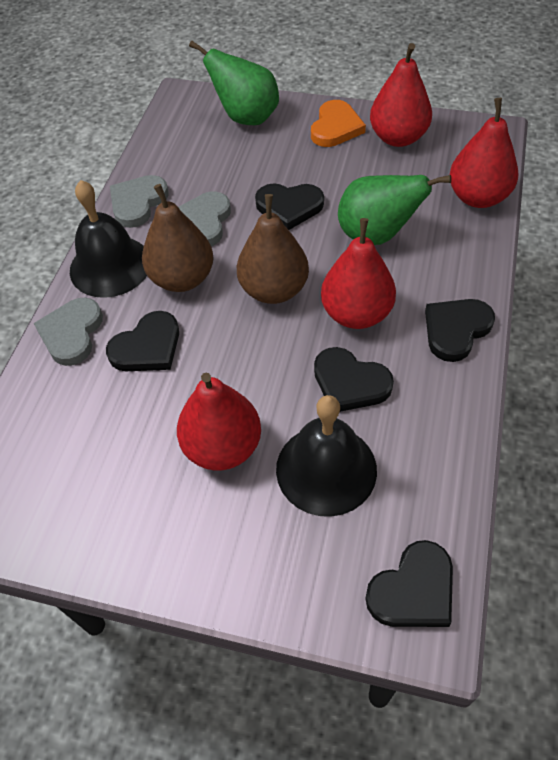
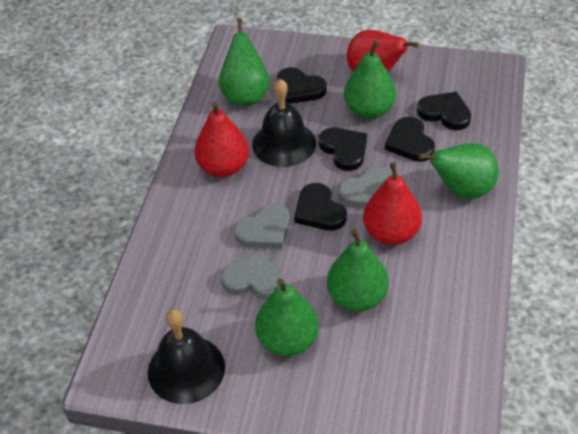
brown pear: 2 -> 0
green pear: 2 -> 5
orange heart: 1 -> 0
red pear: 4 -> 3

